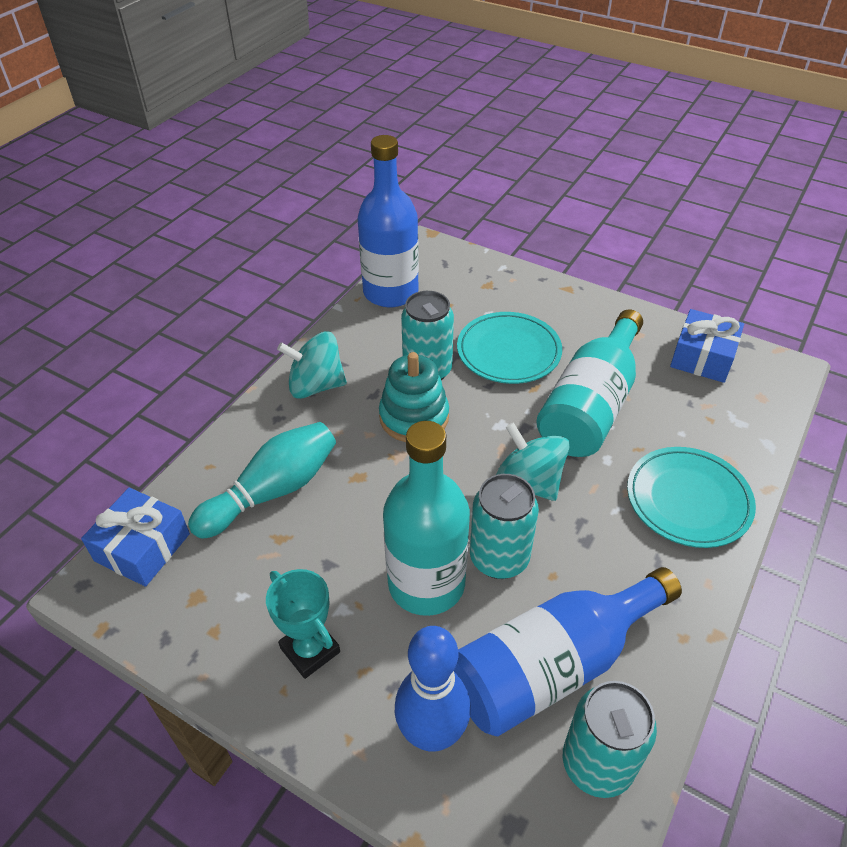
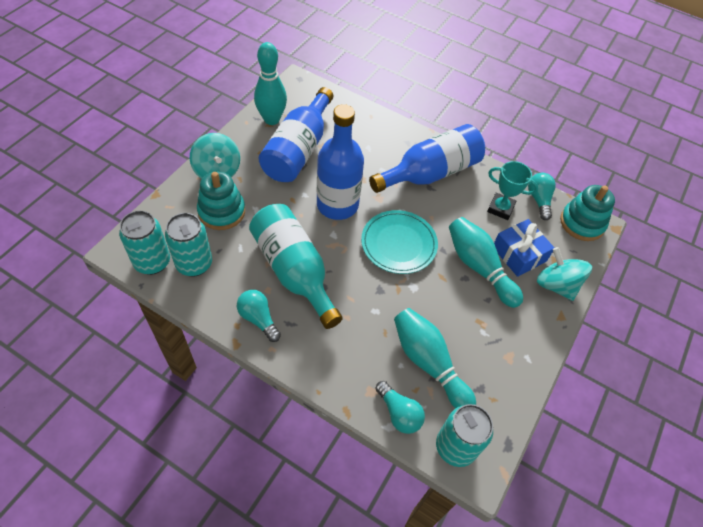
blue bottle: 2 -> 3
blue bowling pin: 1 -> 0
blue gift: 2 -> 1
turquoise bottle: 2 -> 1
turquoise bowling pin: 1 -> 3
turquoise light bulb: 0 -> 3
turquoise plate: 2 -> 1
turquoise stacking toy: 1 -> 2

